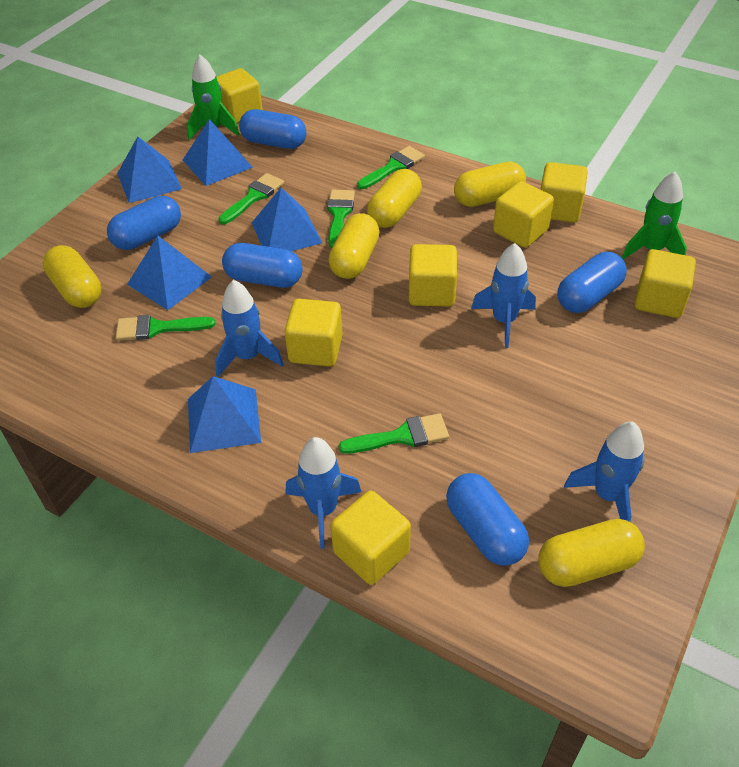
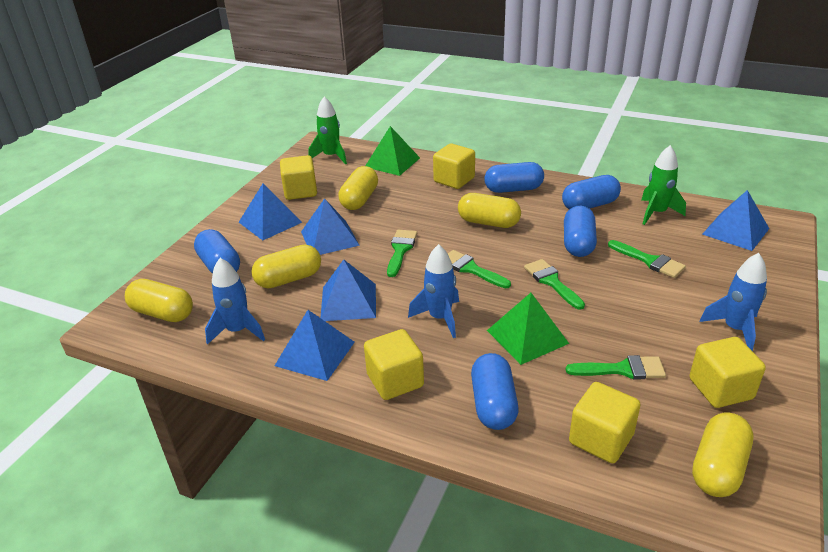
blue rocket: 4 -> 3
green pyramid: 0 -> 2
yellow cube: 7 -> 5

